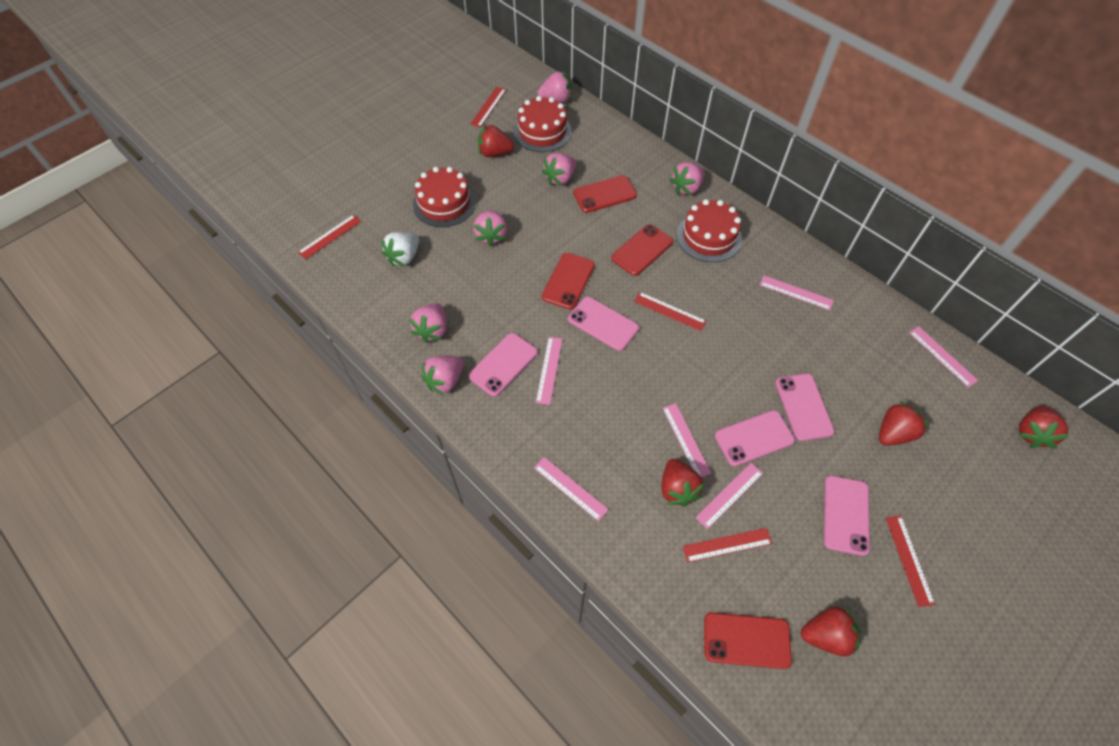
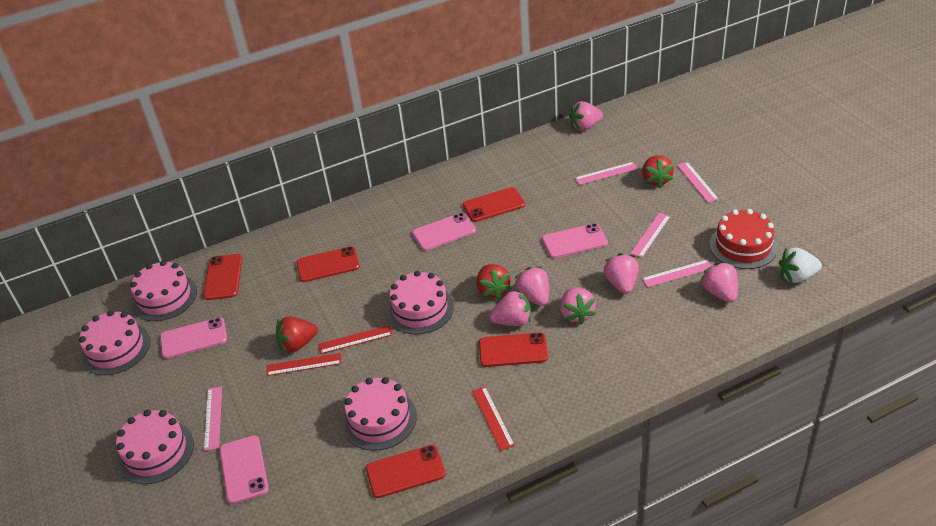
pink cake: 0 -> 5
pink phone: 5 -> 4
pink ruler: 6 -> 5
red cake: 3 -> 1
red phone: 4 -> 5
red ruler: 5 -> 3
red strawberry: 5 -> 3

